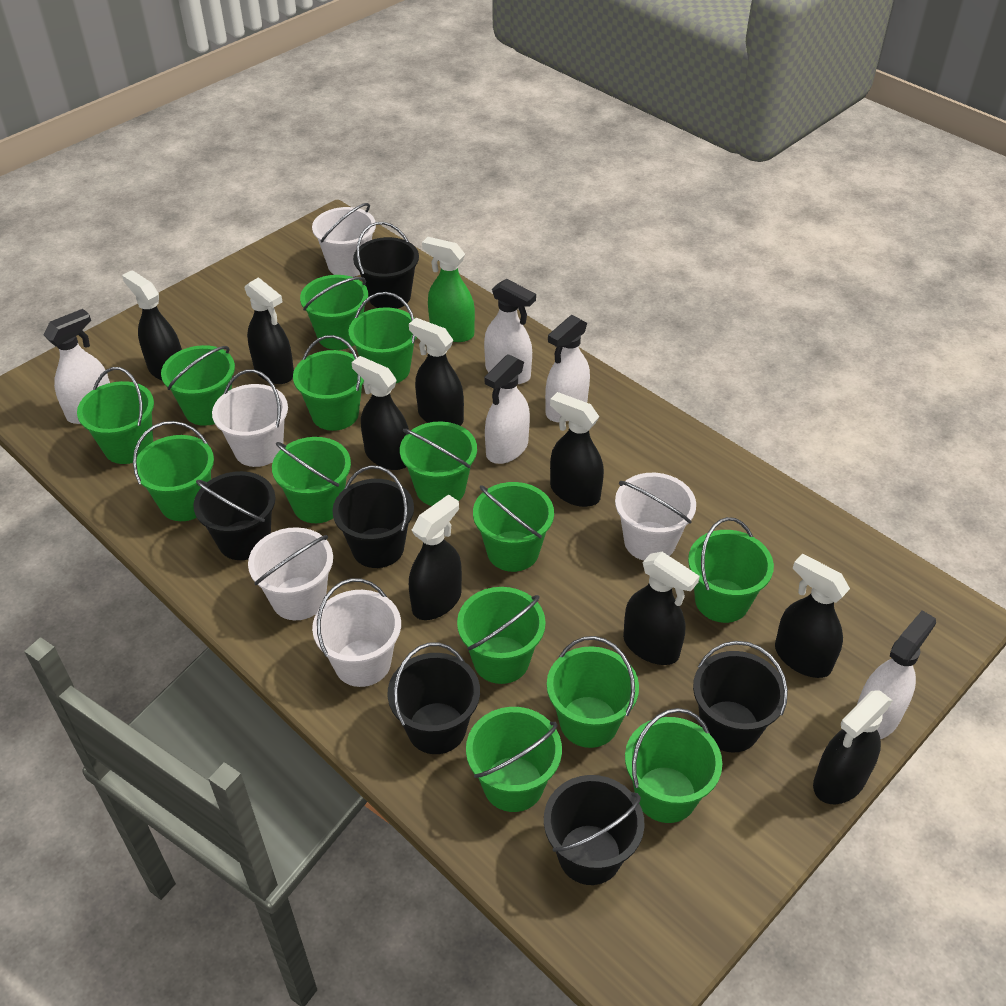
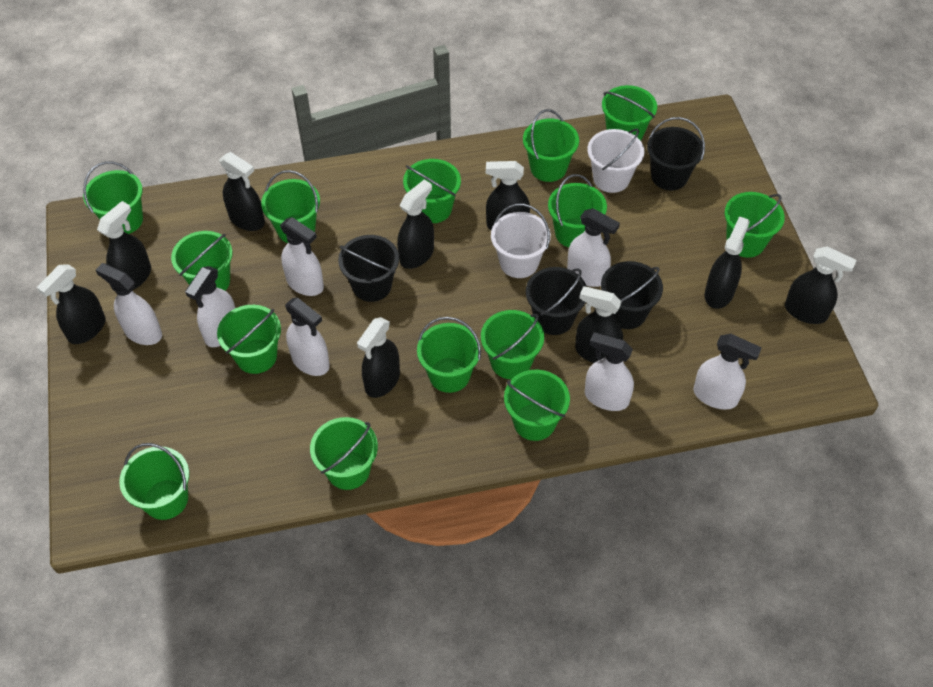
black bucket: 6 -> 4
green spray bottle: 1 -> 0
white bucket: 5 -> 2
white spray bottle: 5 -> 7

